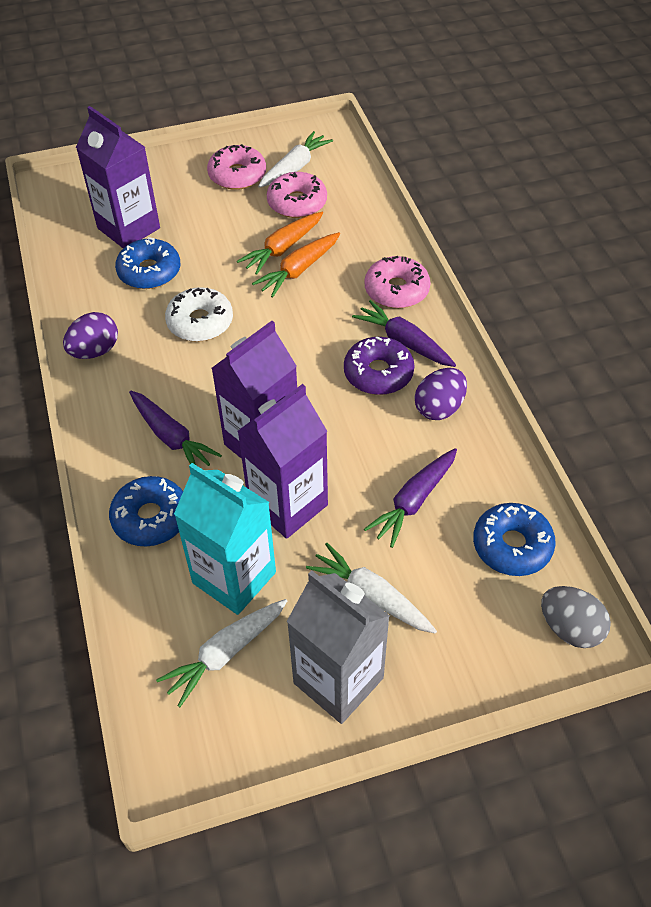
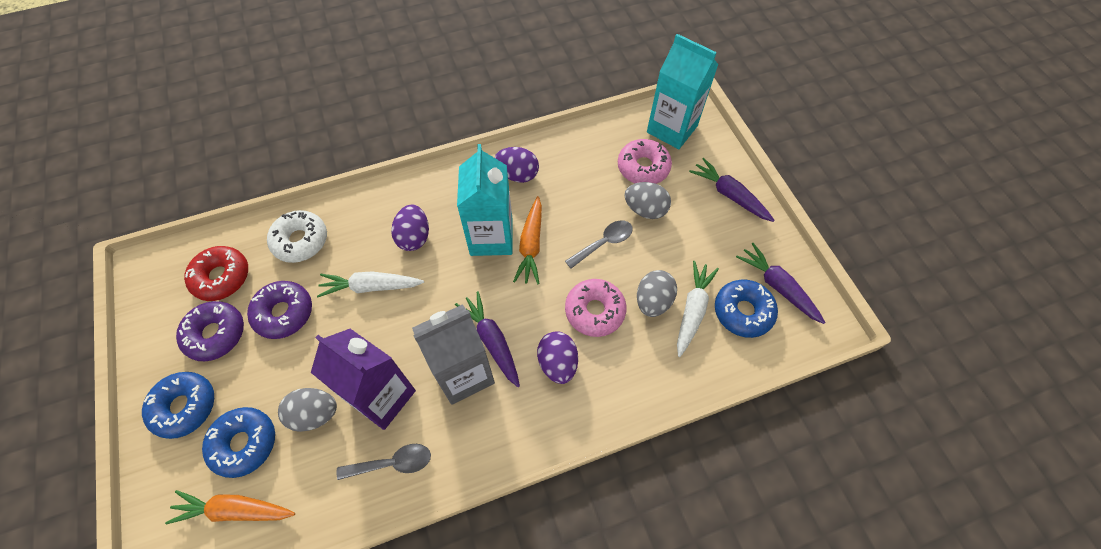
grey egg: 1 -> 3
grey spoon: 0 -> 2
pink donut: 3 -> 2
purple carton: 3 -> 1
purple donut: 1 -> 2
purple egg: 2 -> 3
red donut: 0 -> 1
turquoise carton: 1 -> 2
white carrot: 3 -> 2

